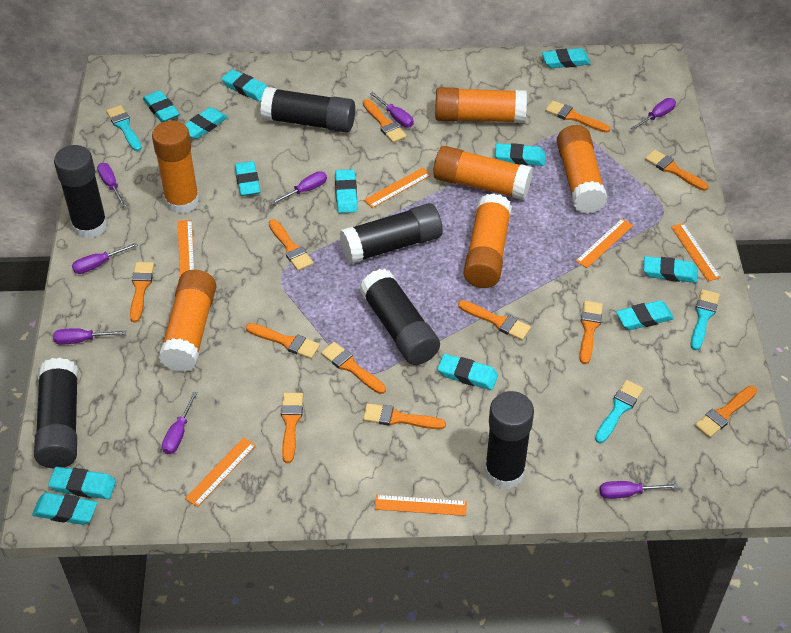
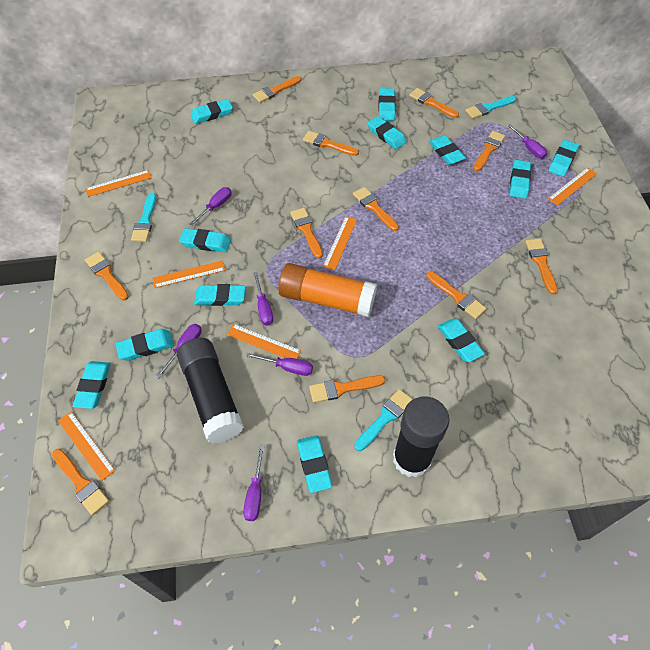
black glue stick: 6 -> 2
orange brush: 12 -> 11
orange glue stick: 6 -> 1
purple screwdriver: 8 -> 6

